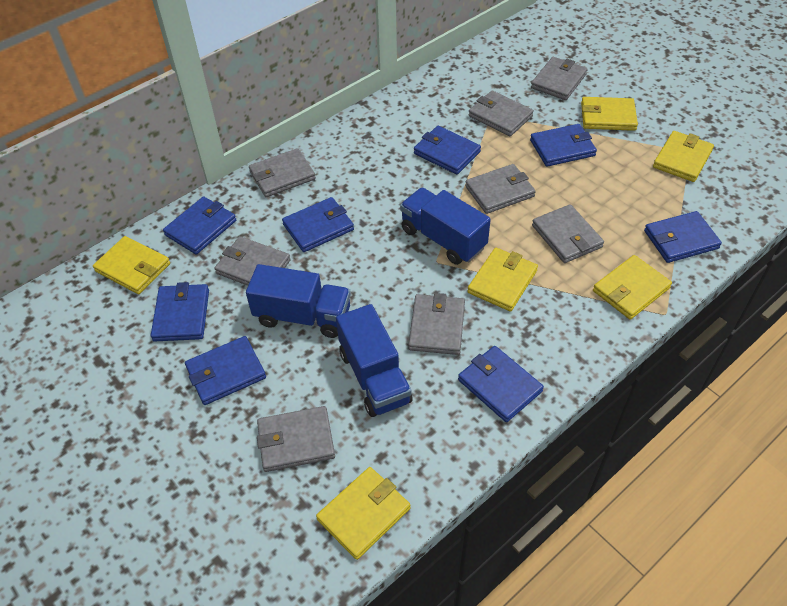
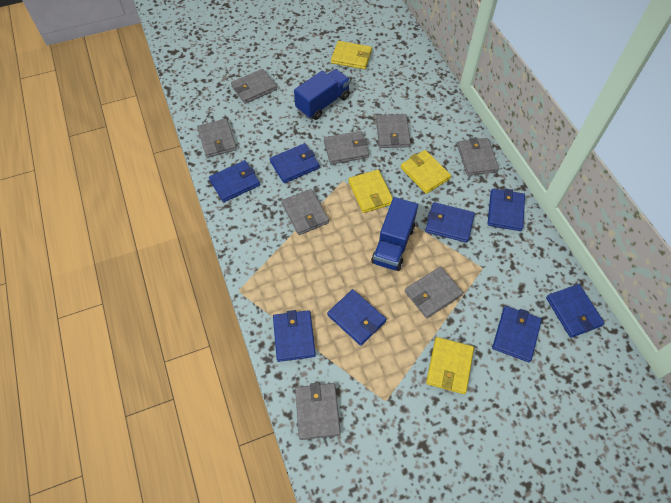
blue truck: 3 -> 2
yellow wallet: 6 -> 4

